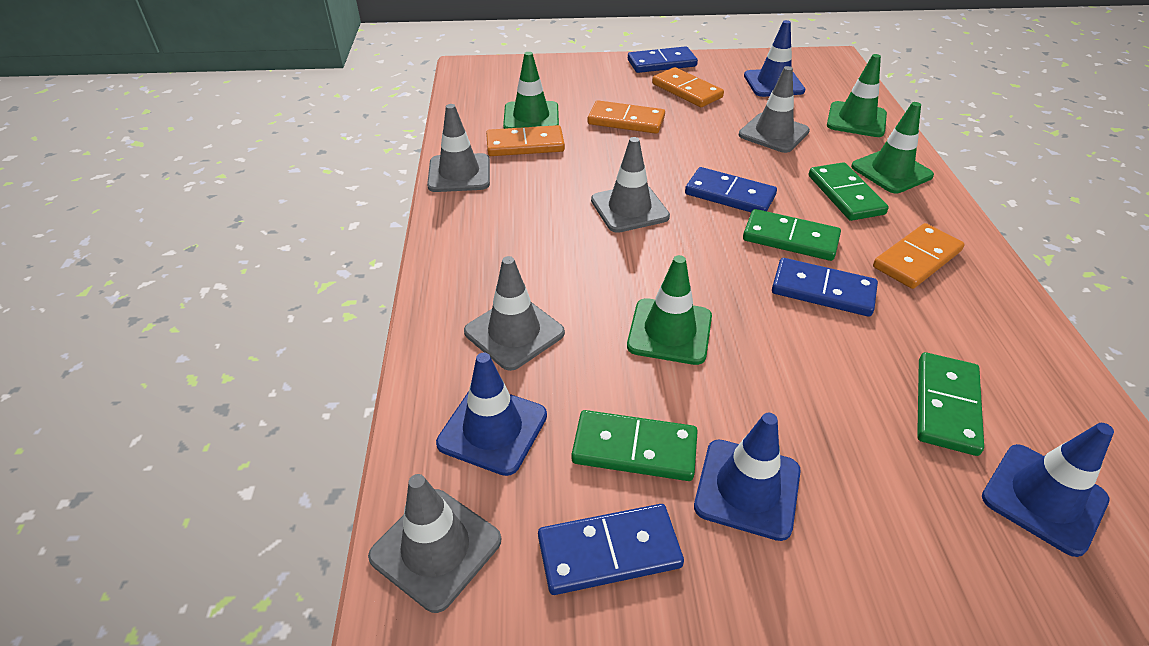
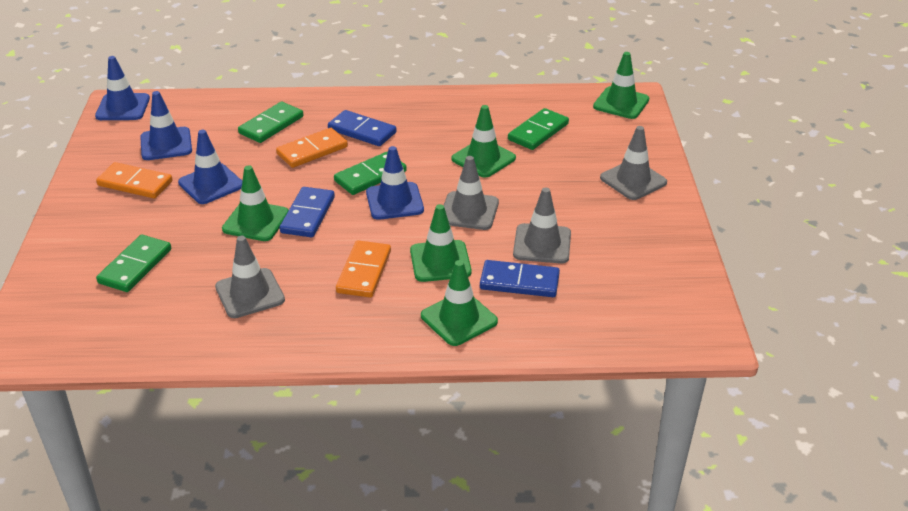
blue domino: 4 -> 3
green traffic cone: 4 -> 5
grey traffic cone: 5 -> 4
orange domino: 4 -> 3

